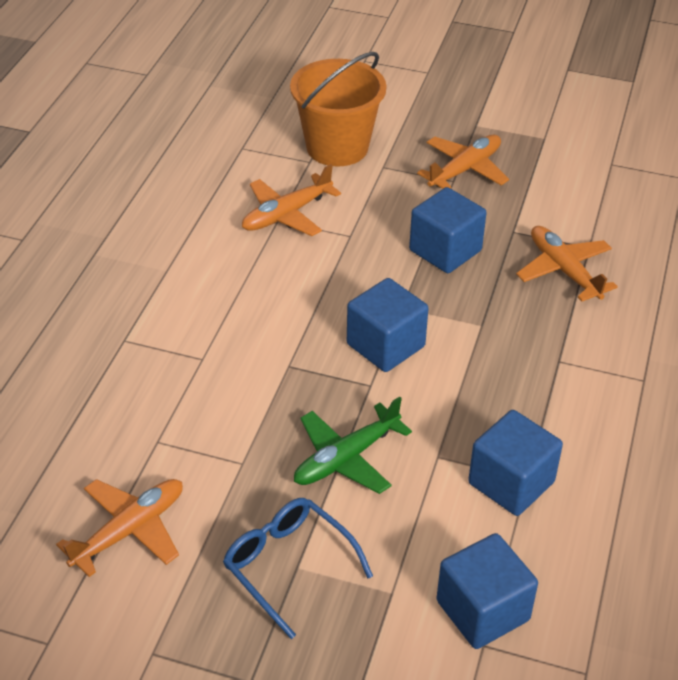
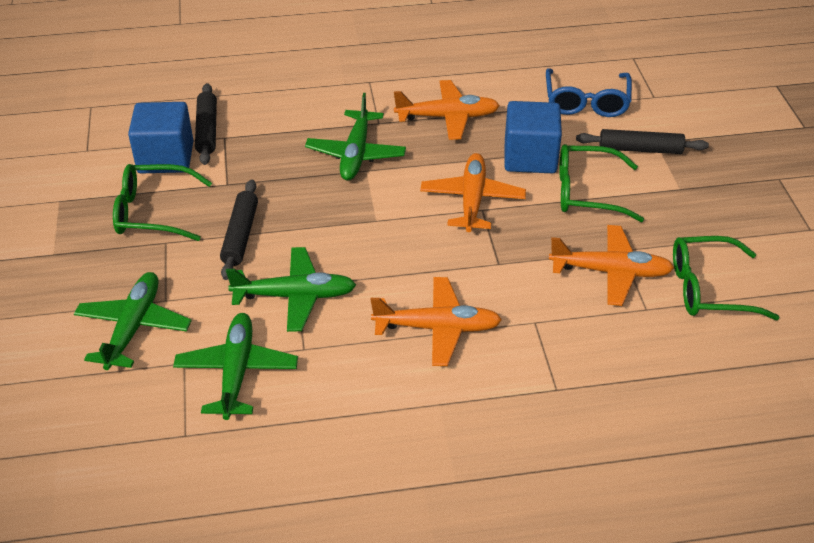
black rolling pin: 0 -> 3
blue cube: 4 -> 2
green glasses: 0 -> 3
green plane: 1 -> 4
orange bucket: 1 -> 0

